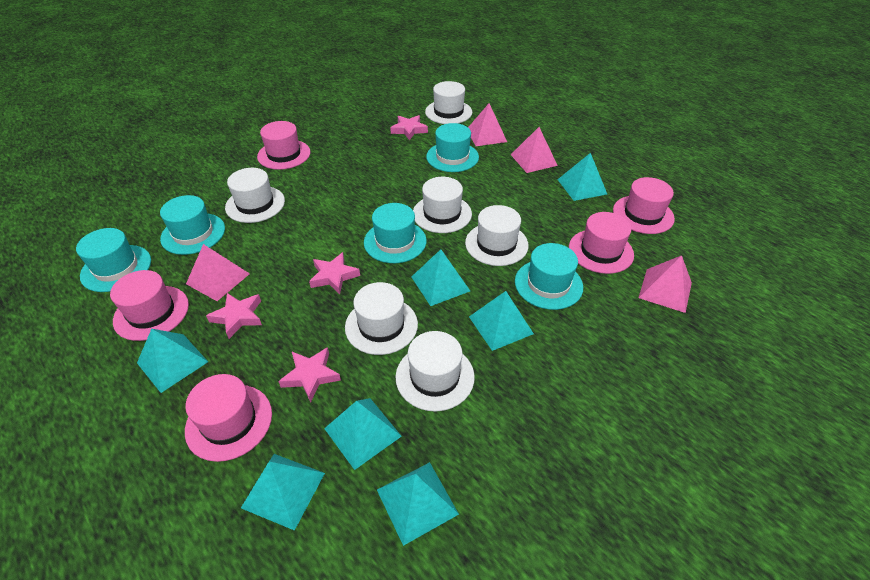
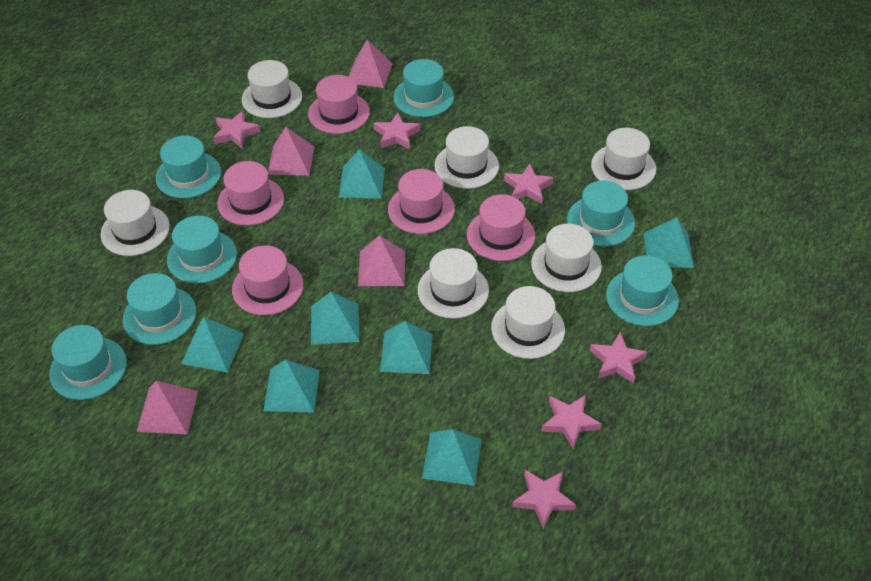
pink star: 4 -> 6
turquoise hat: 5 -> 7
white hat: 6 -> 7

